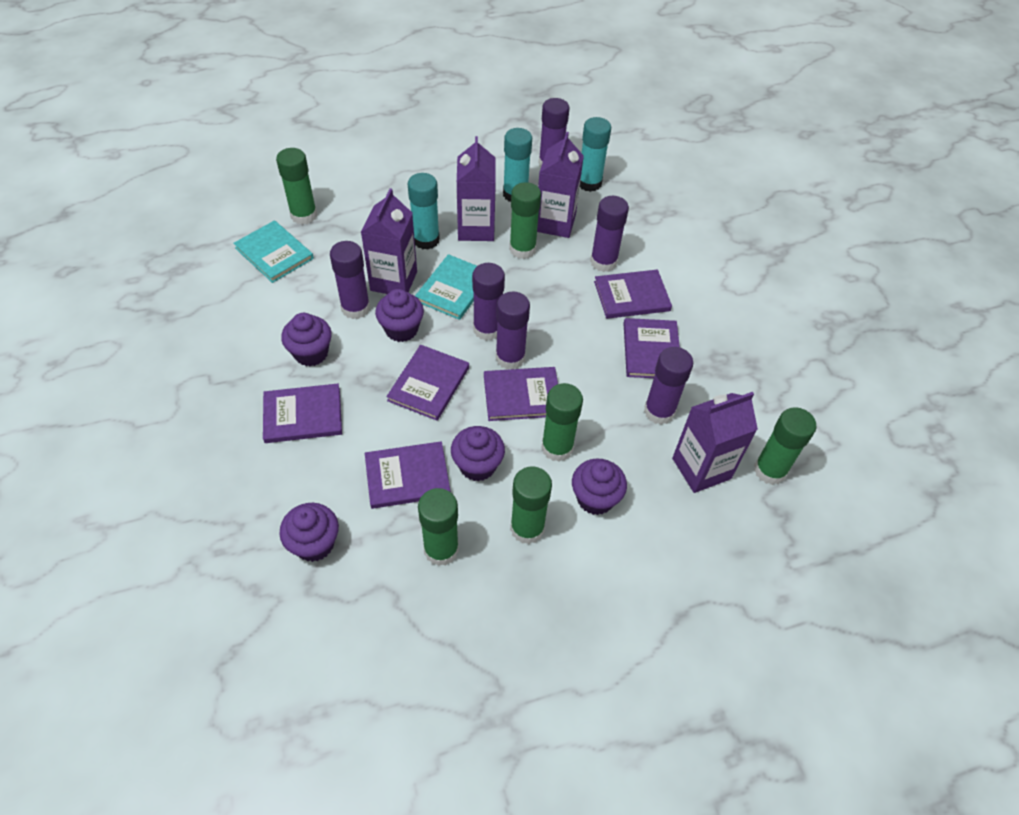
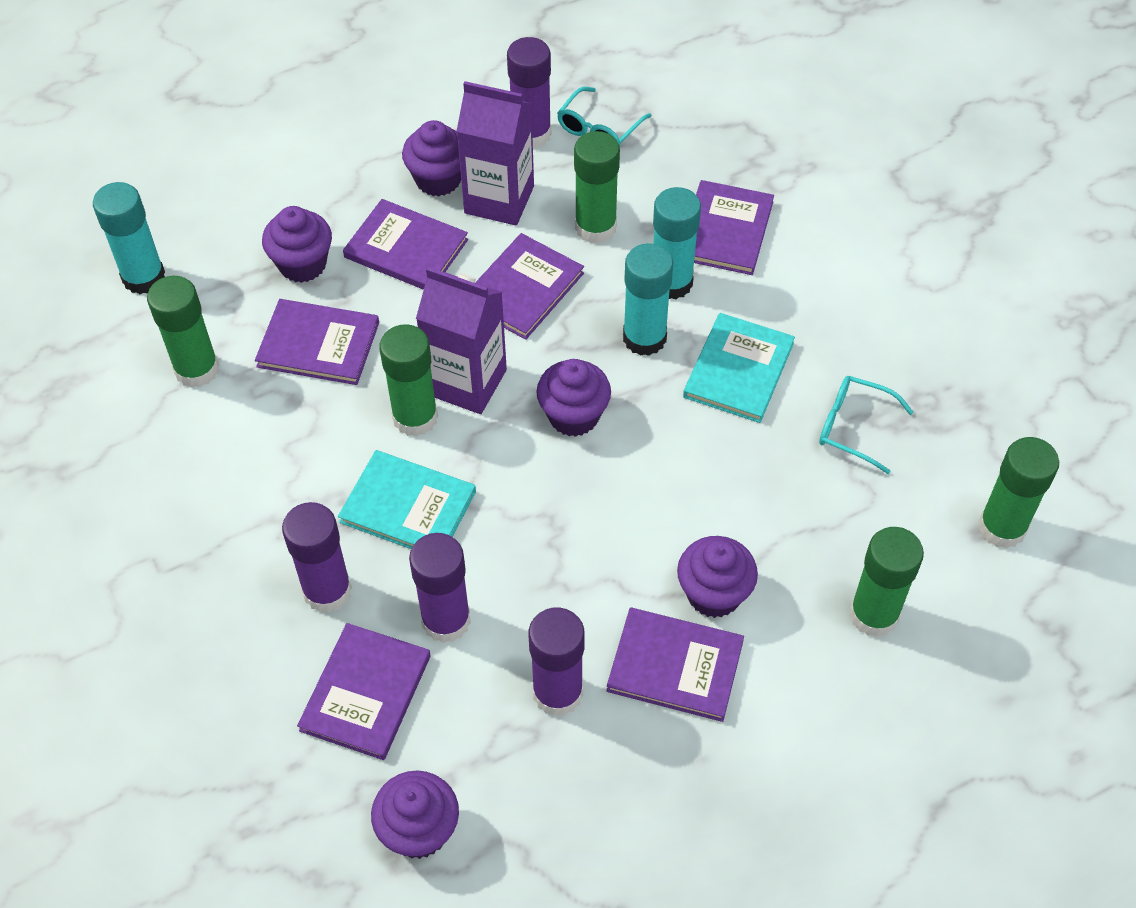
green glue stick: 6 -> 5
purple carton: 4 -> 2
purple glue stick: 6 -> 4
turquoise glasses: 0 -> 2

